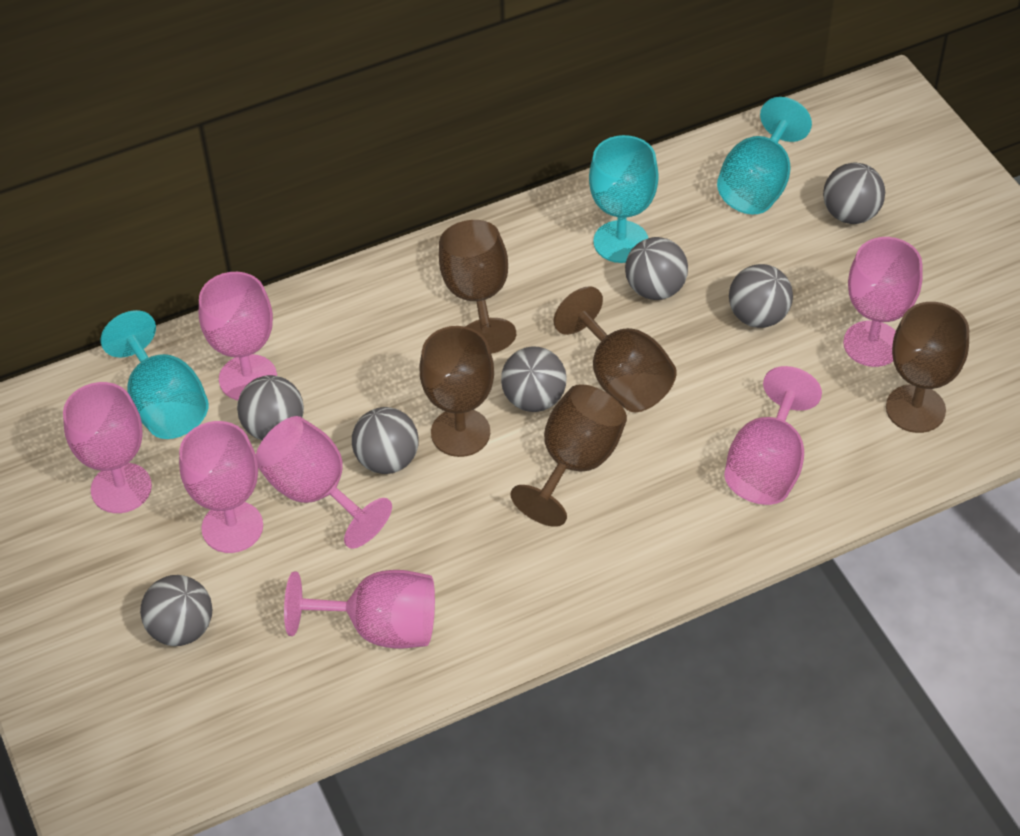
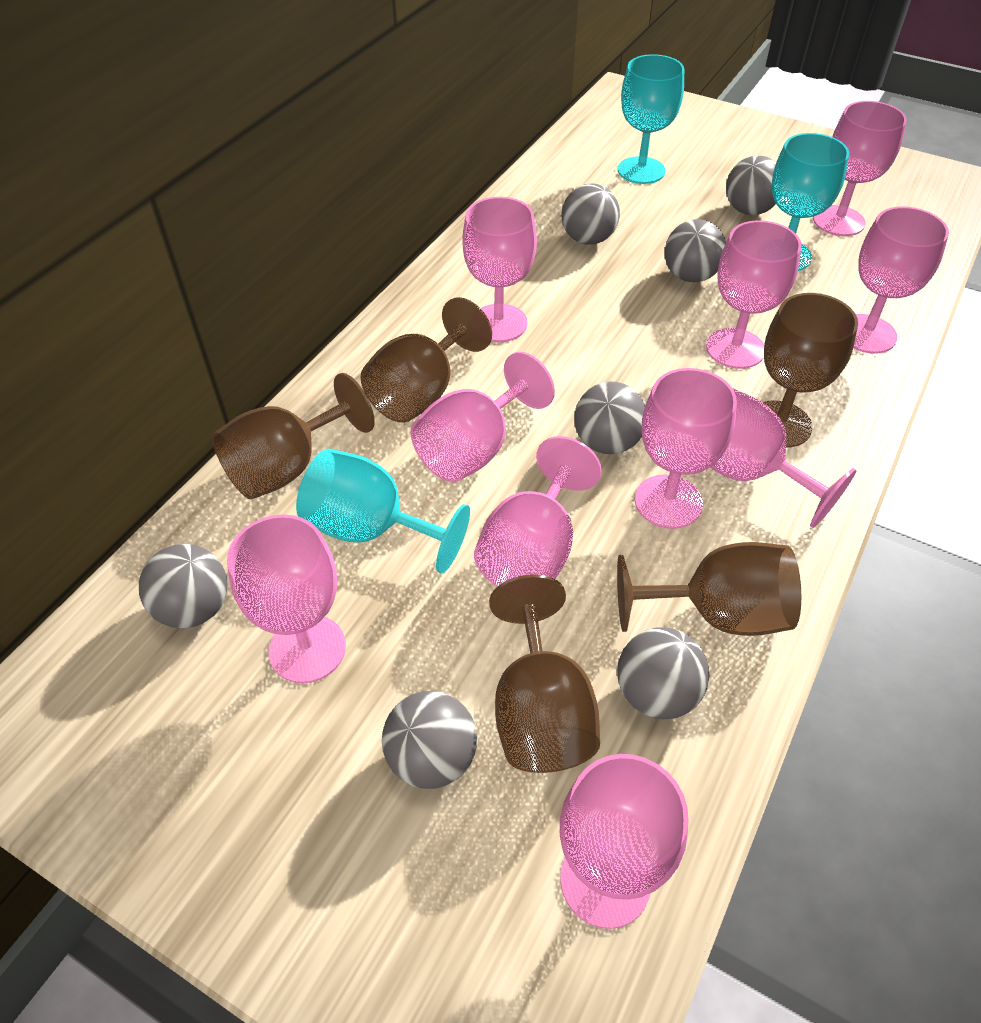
pink goblet: 7 -> 10

